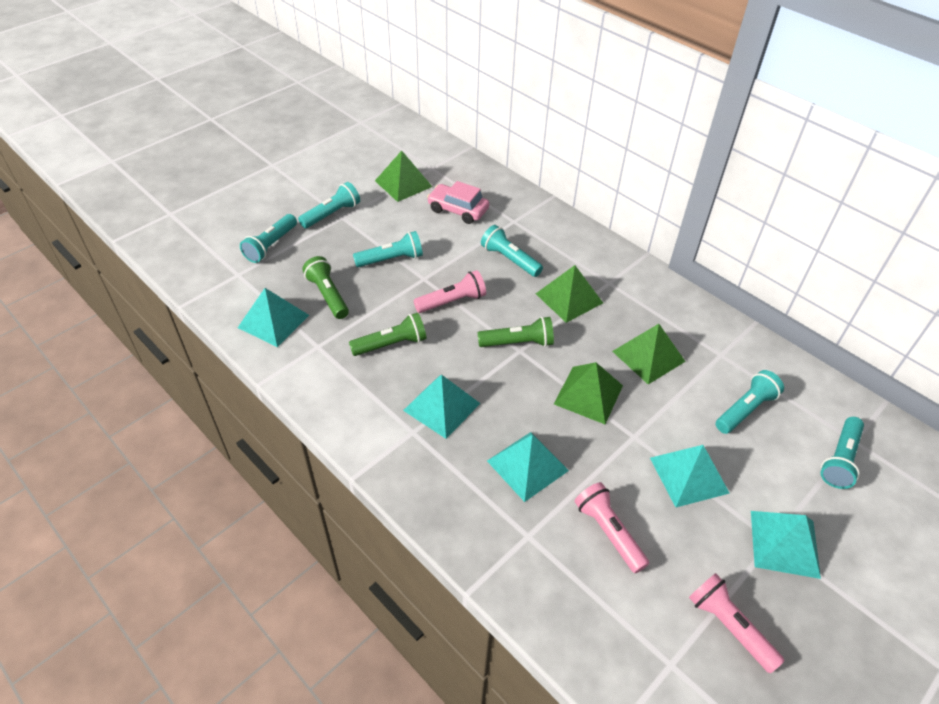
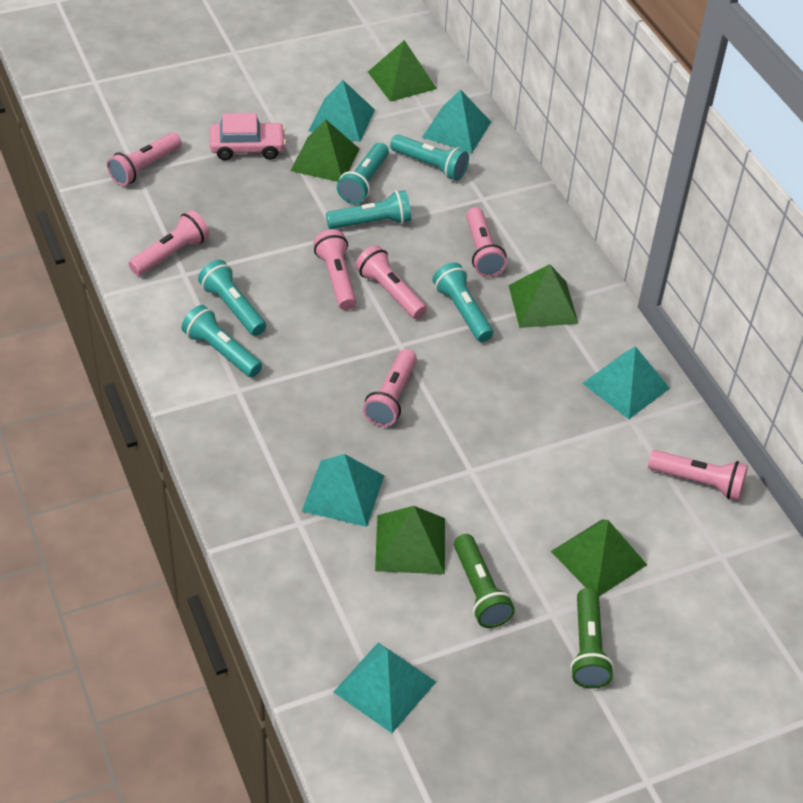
green flashlight: 3 -> 2
green pyramid: 4 -> 5
pink flashlight: 3 -> 7

